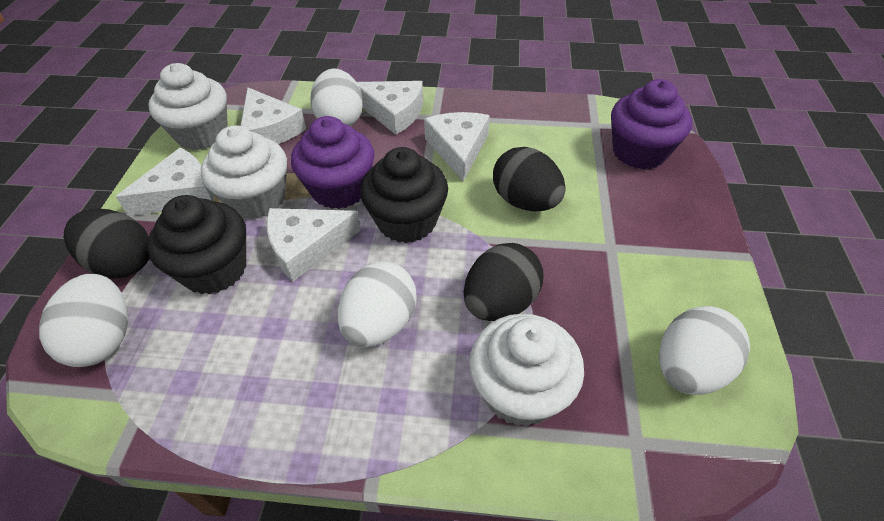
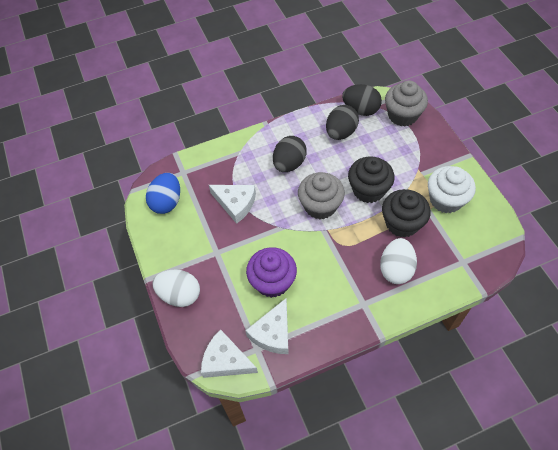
blue egg: 0 -> 1
grey cupcake: 0 -> 2
purple cupcake: 2 -> 1
white cheese: 5 -> 3
white cupcake: 3 -> 1
white egg: 4 -> 2

